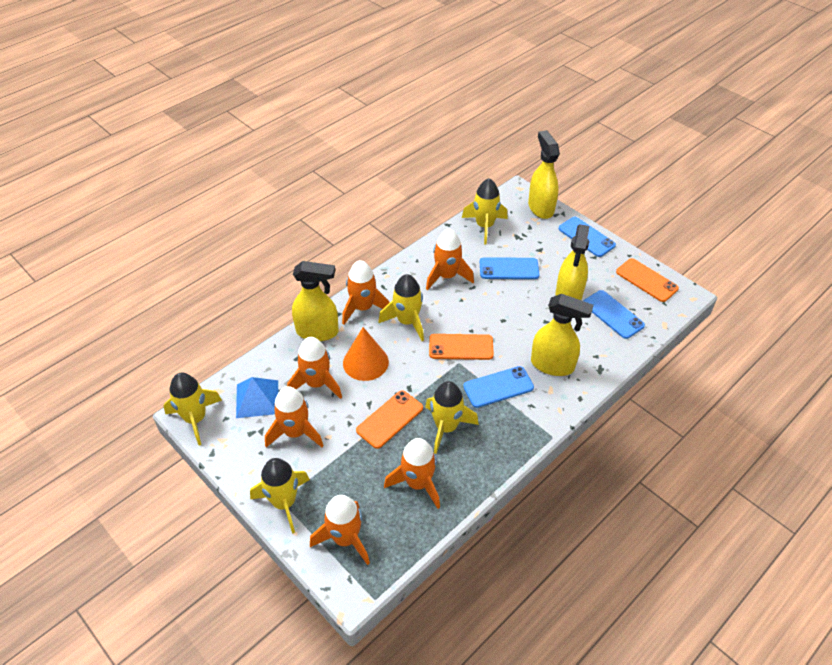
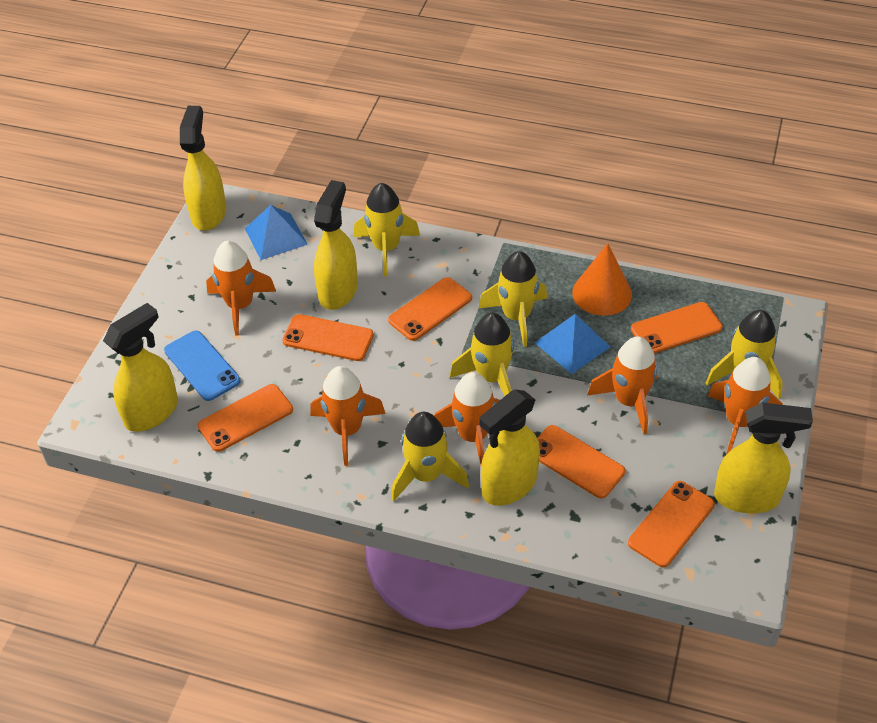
blue phone: 4 -> 1
blue pyramid: 1 -> 2
orange phone: 3 -> 6
orange rocket: 6 -> 5
yellow spray bottle: 4 -> 5

